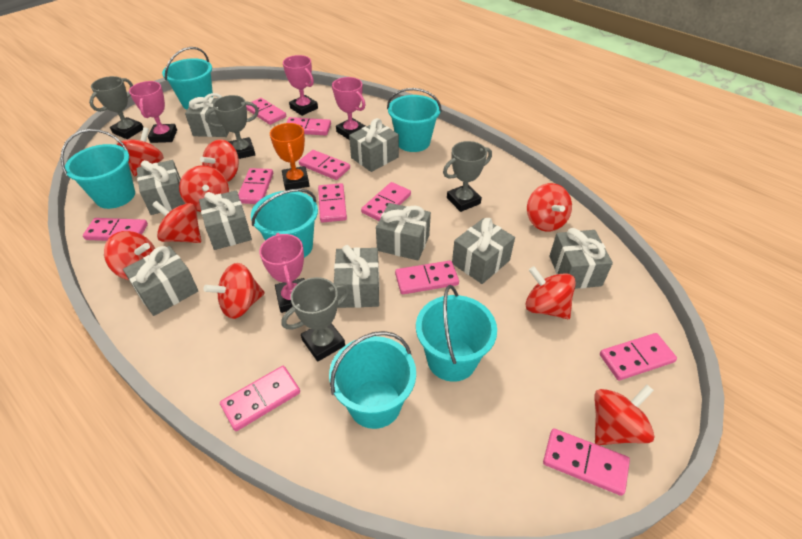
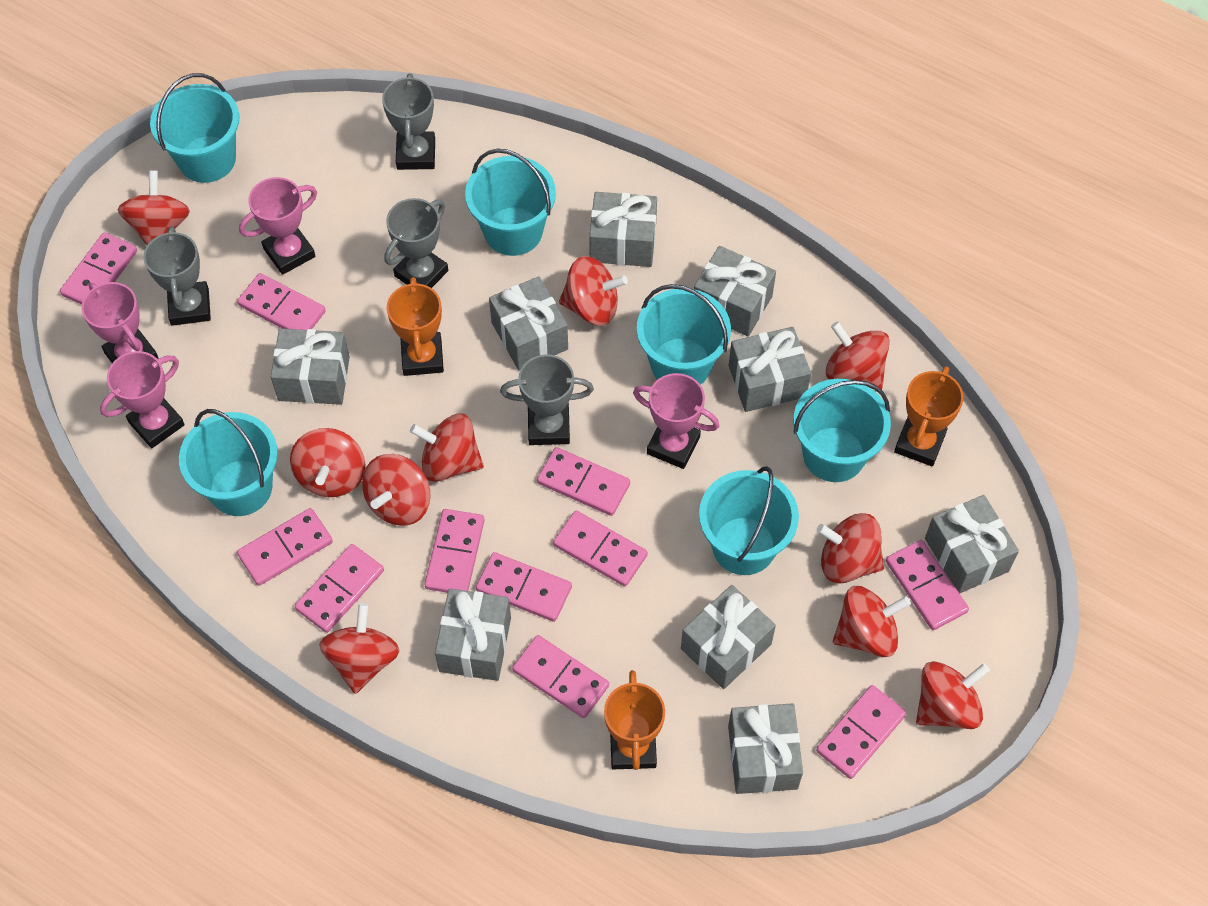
orange trophy: 1 -> 3
red spinning top: 9 -> 10

